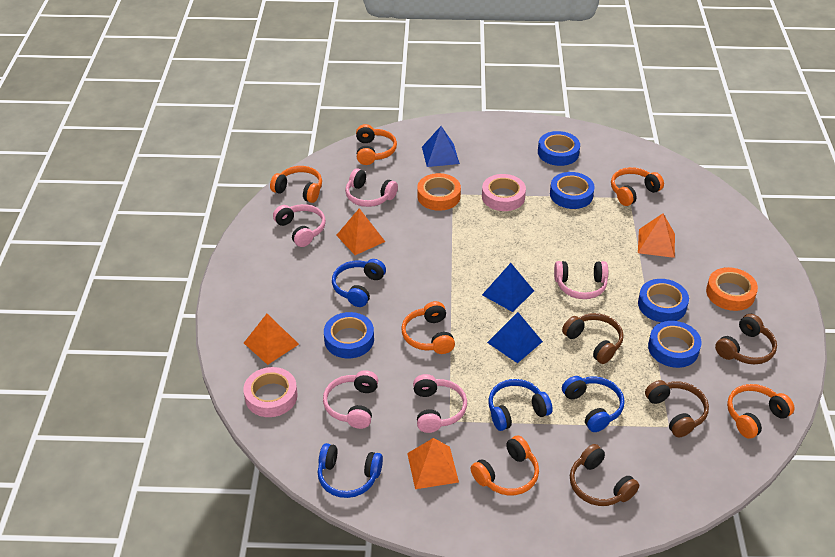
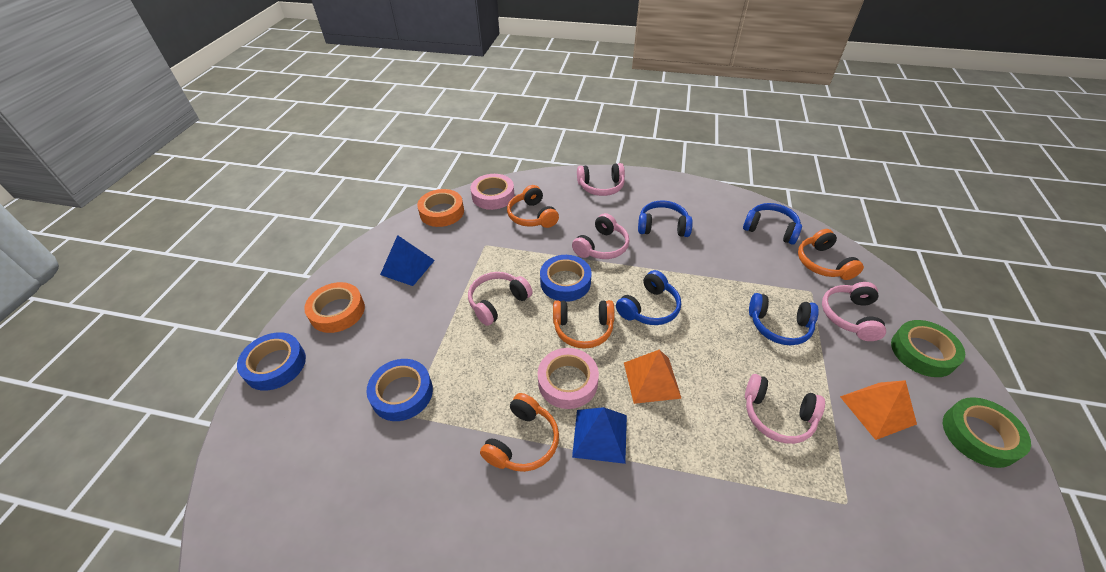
blue pyramid: 3 -> 2
blue tape: 5 -> 3
brown headphones: 4 -> 0
green tape: 0 -> 2
orange headphones: 6 -> 4
orange pyramid: 4 -> 2

